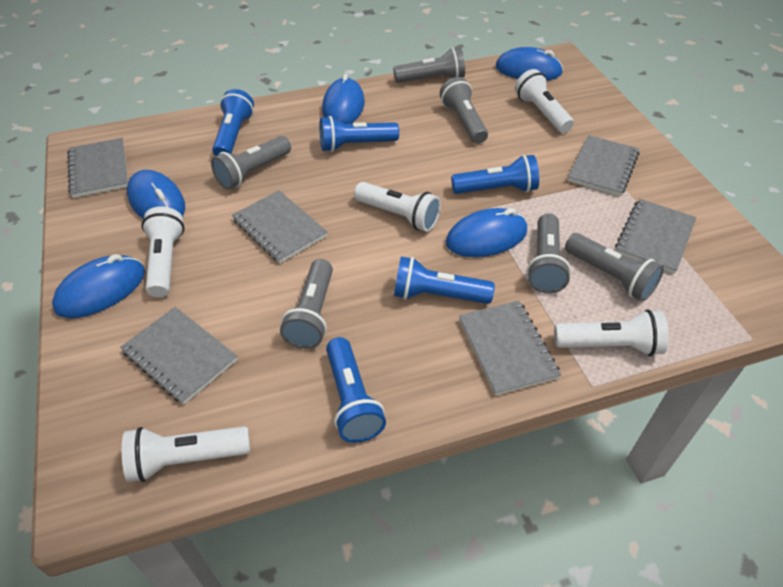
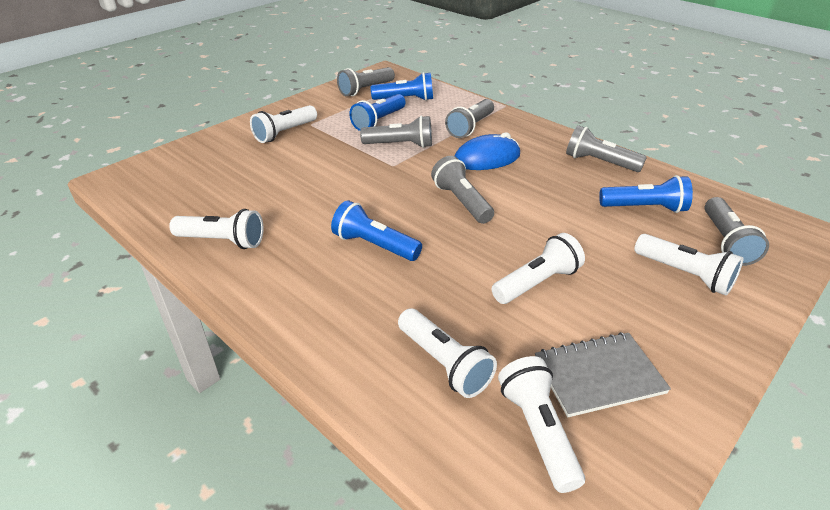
blue flashlight: 5 -> 4
blue mouse: 5 -> 1
grey notebook: 6 -> 1
white flashlight: 5 -> 6

